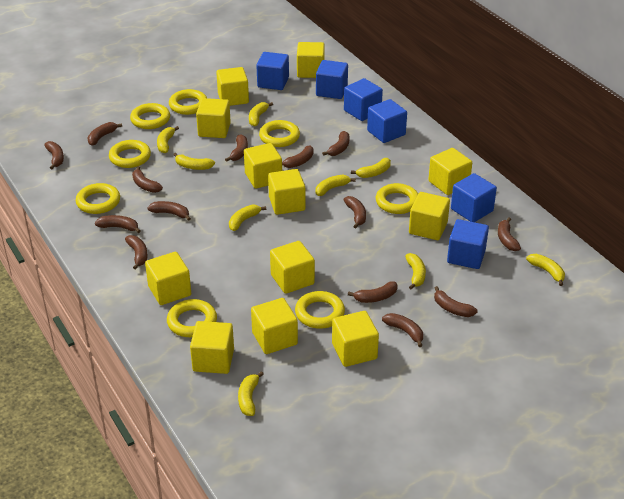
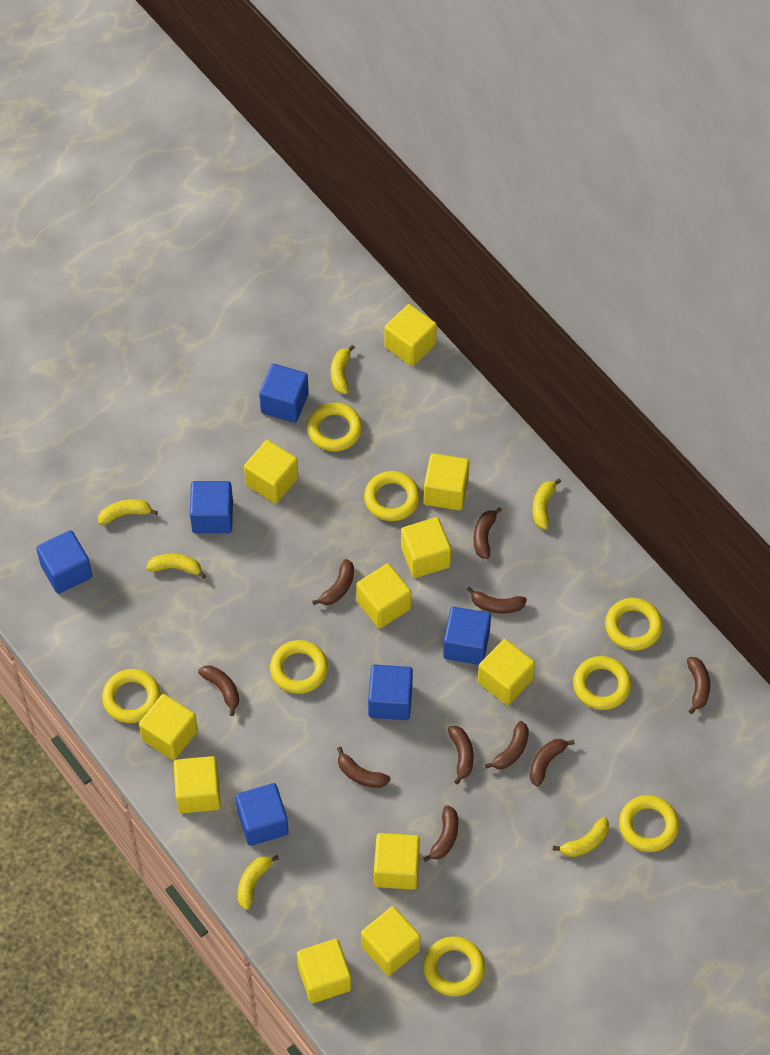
brown banana: 14 -> 10
yellow banana: 9 -> 6
yellow cube: 12 -> 11

